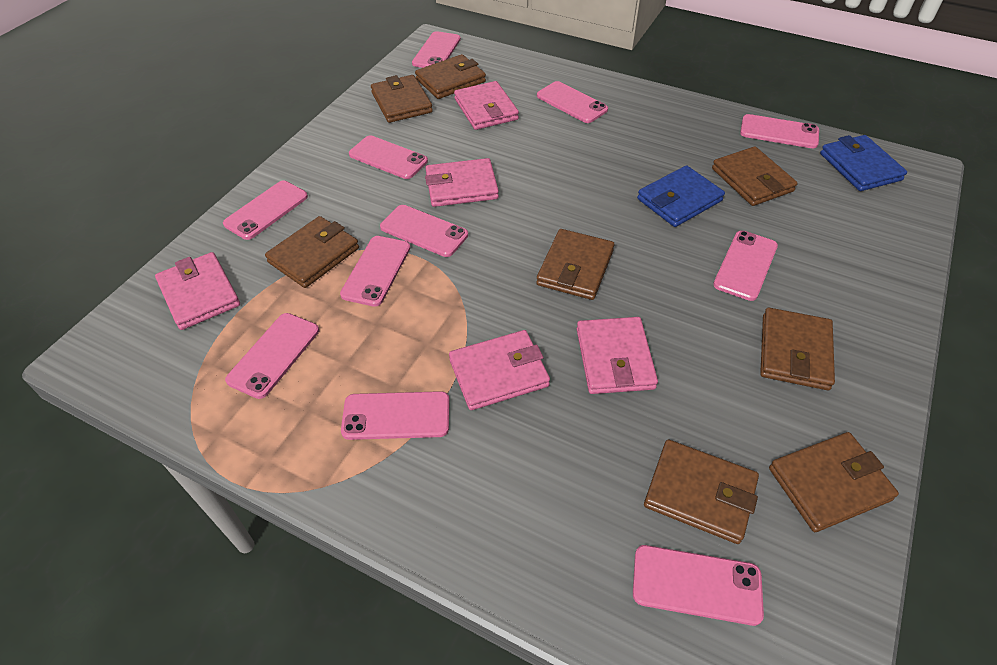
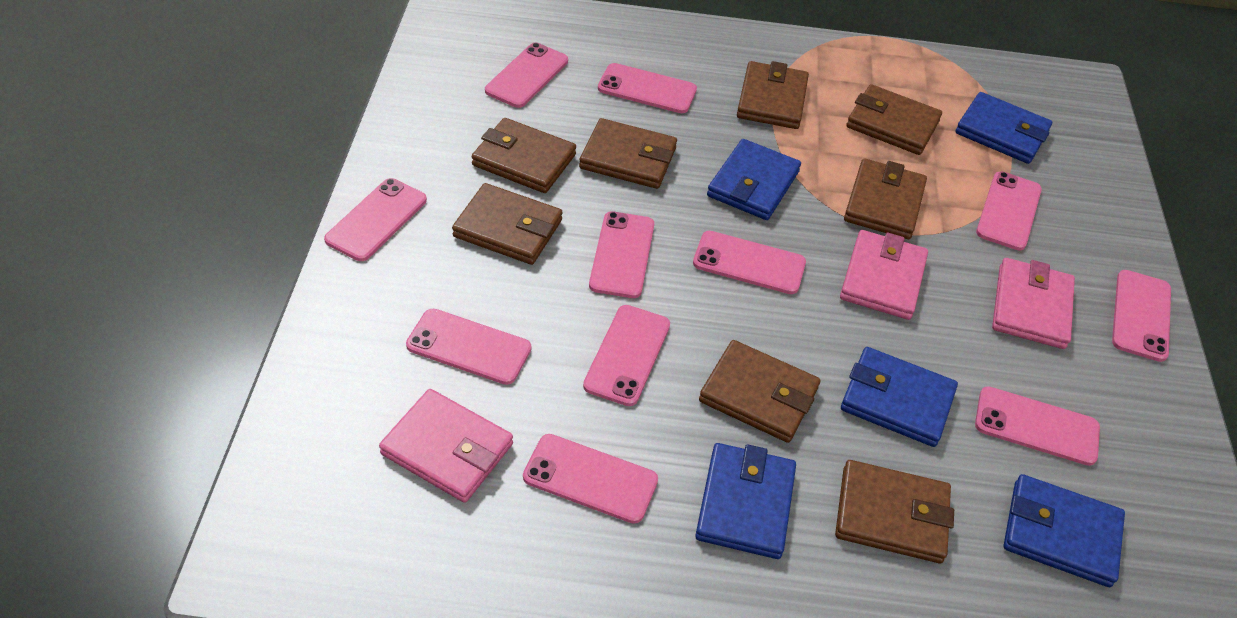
blue wallet: 2 -> 5
pink wallet: 5 -> 3

